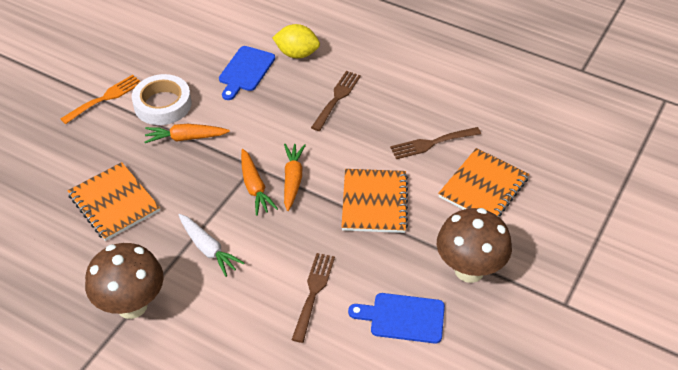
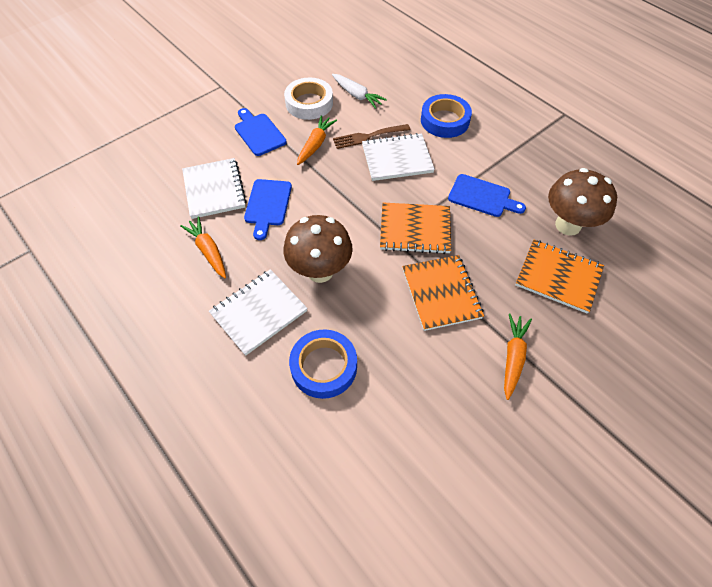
blue cutting board: 2 -> 3
blue tape: 0 -> 2
brown fork: 3 -> 1
orange fork: 1 -> 0
white notebook: 0 -> 3
yellow lemon: 1 -> 0

